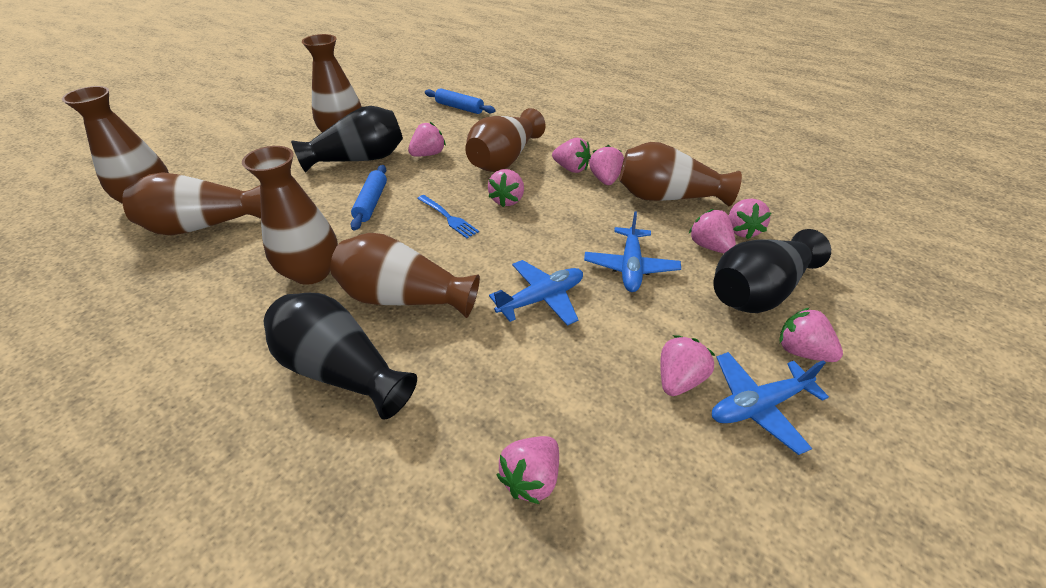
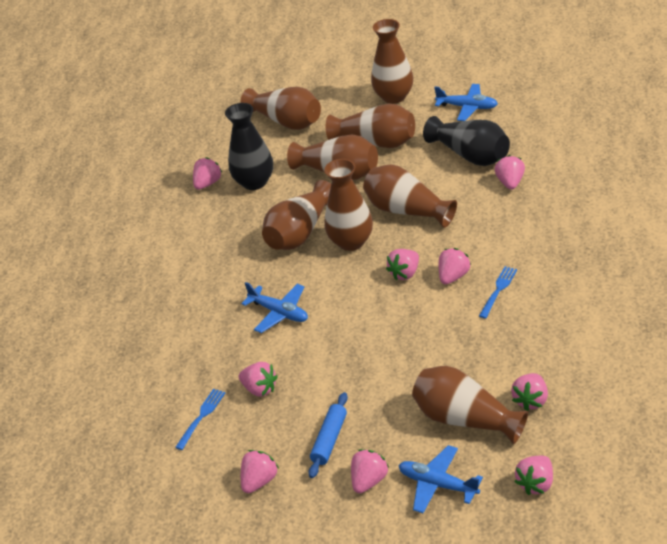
black vase: 3 -> 2
blue fork: 1 -> 2
blue rolling pin: 2 -> 1
brown vase: 7 -> 8

